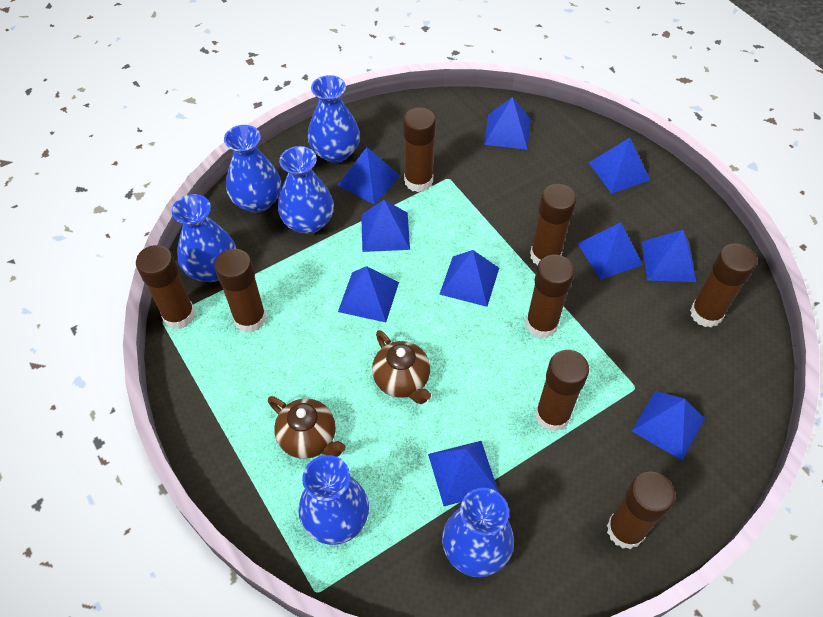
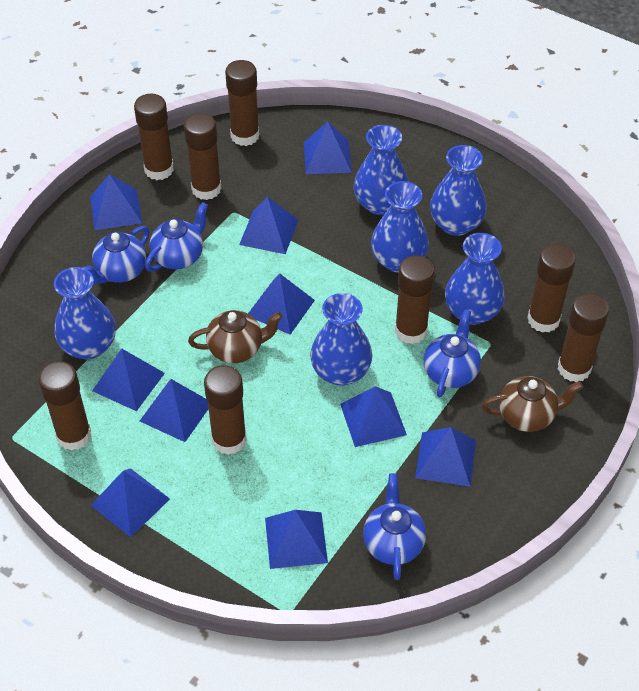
blue teapot: 0 -> 4

